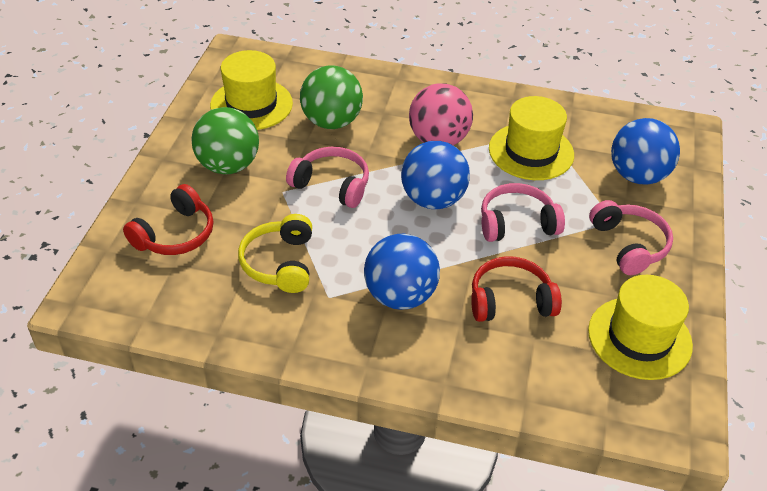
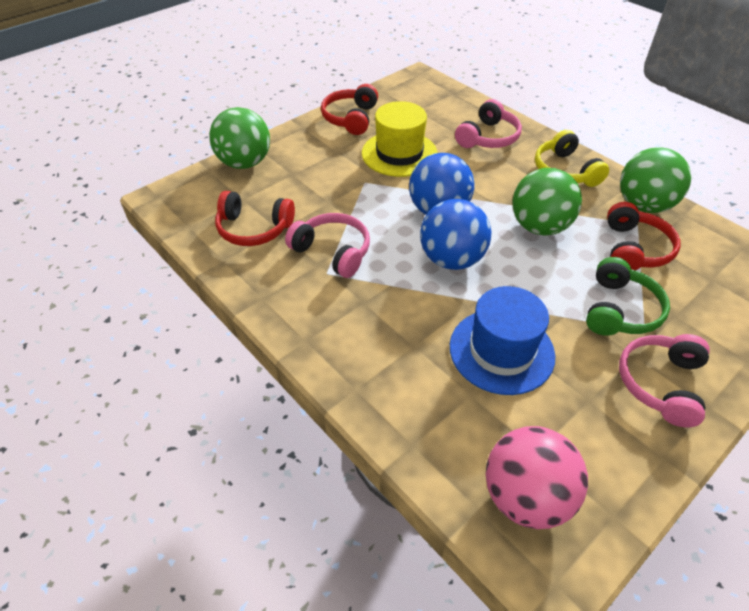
blue ball: 3 -> 2
blue hat: 0 -> 1
green ball: 2 -> 3
green headphones: 0 -> 1
red headphones: 2 -> 3
yellow hat: 3 -> 1

